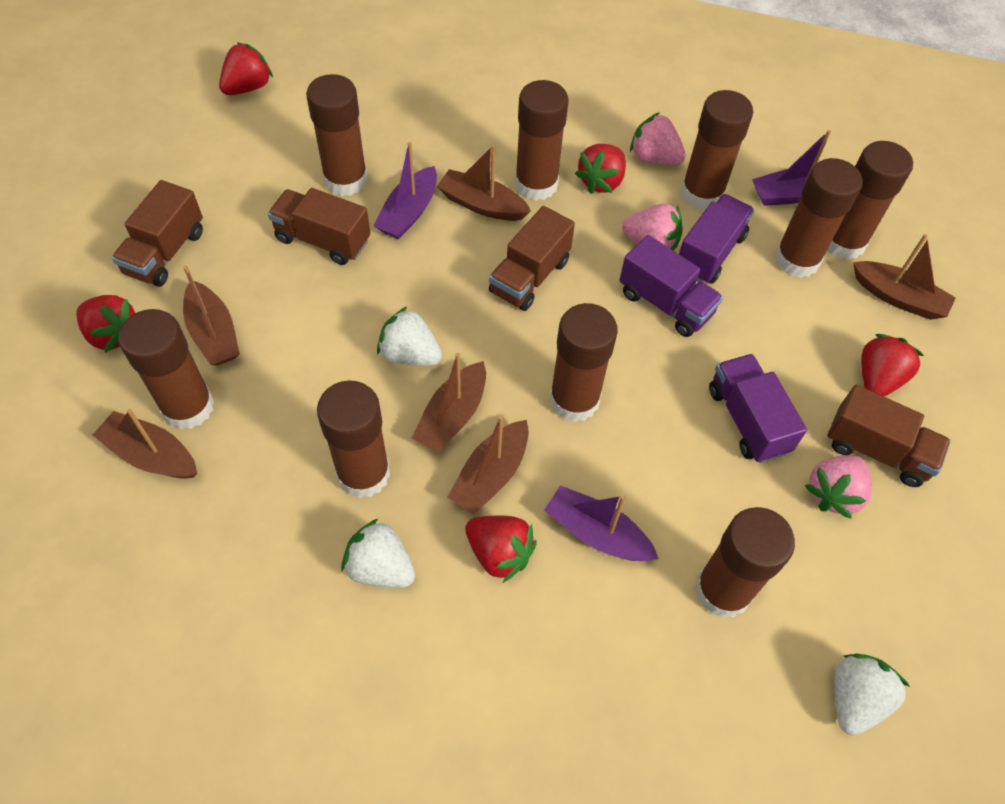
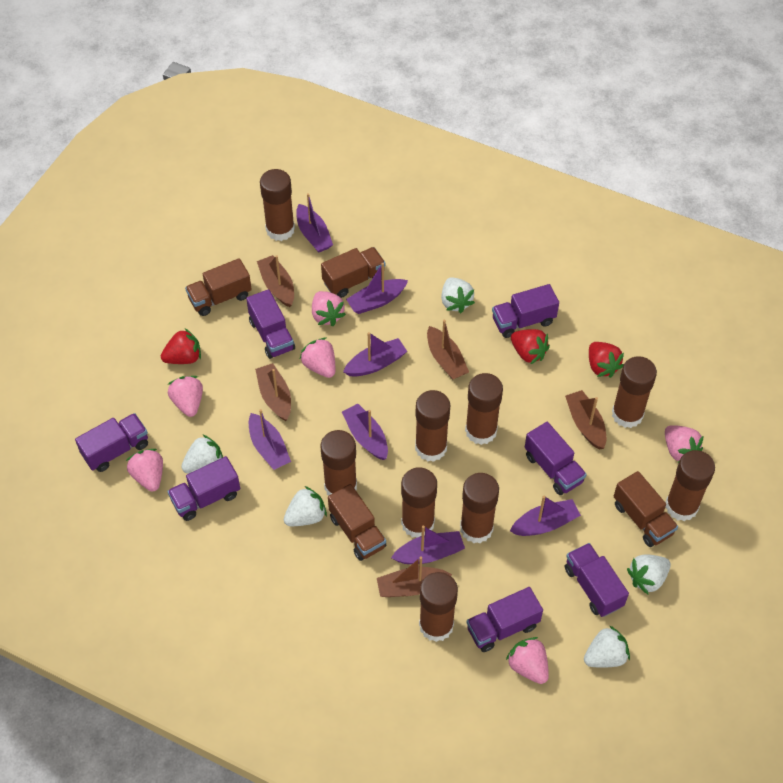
brown boat: 6 -> 5
pink strawberry: 3 -> 6
purple boat: 3 -> 7
purple truck: 3 -> 7
red strawberry: 5 -> 3
white strawberry: 3 -> 5

